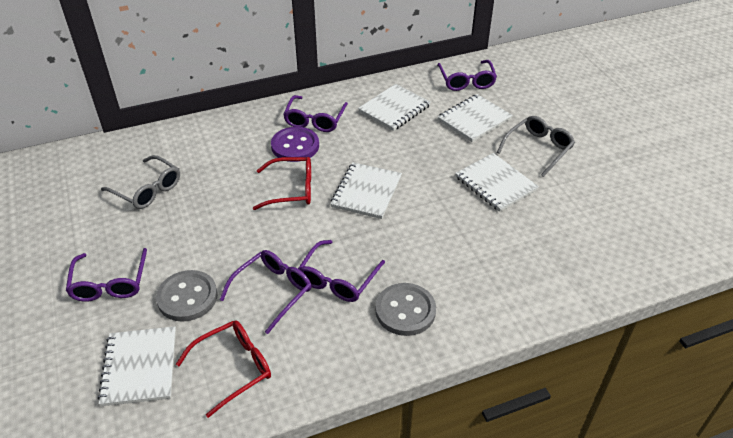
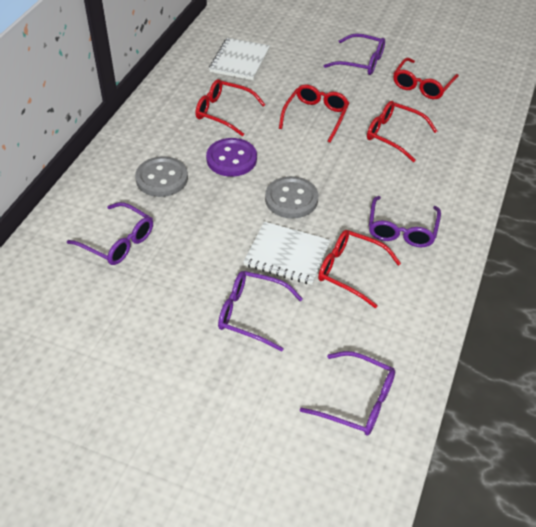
grey glasses: 2 -> 0
red glasses: 2 -> 5
white notebook: 5 -> 2

